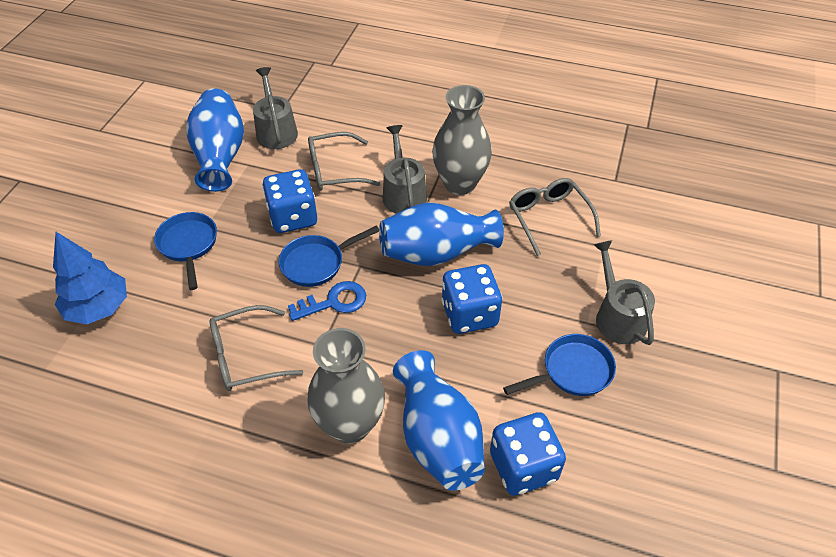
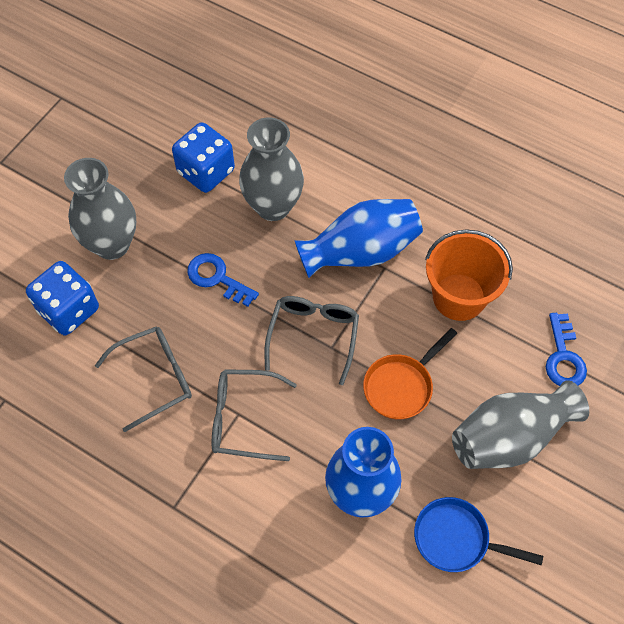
blue dice: 3 -> 2
blue key: 1 -> 2
blue pan: 3 -> 1
blue tree: 1 -> 0
blue vase: 3 -> 2
grey vase: 2 -> 3
grey watering can: 3 -> 0
orange bucket: 0 -> 1
orange pan: 0 -> 1

